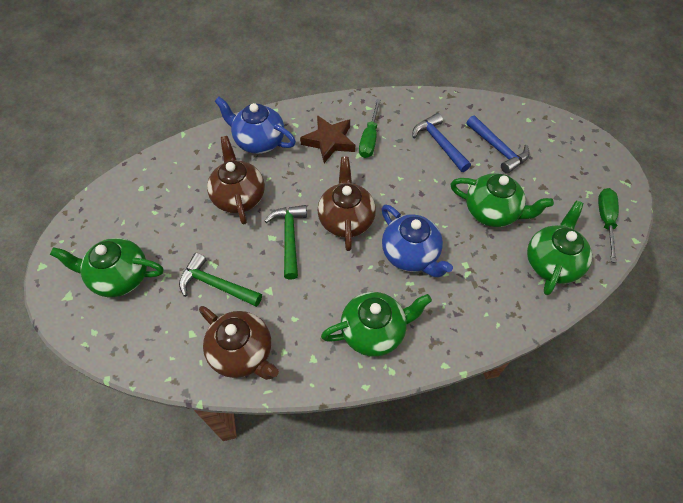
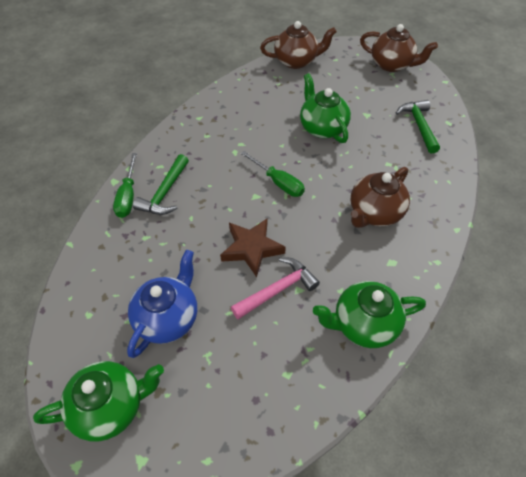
blue hammer: 2 -> 0
blue teapot: 2 -> 1
green teapot: 4 -> 3
pink hammer: 0 -> 1

